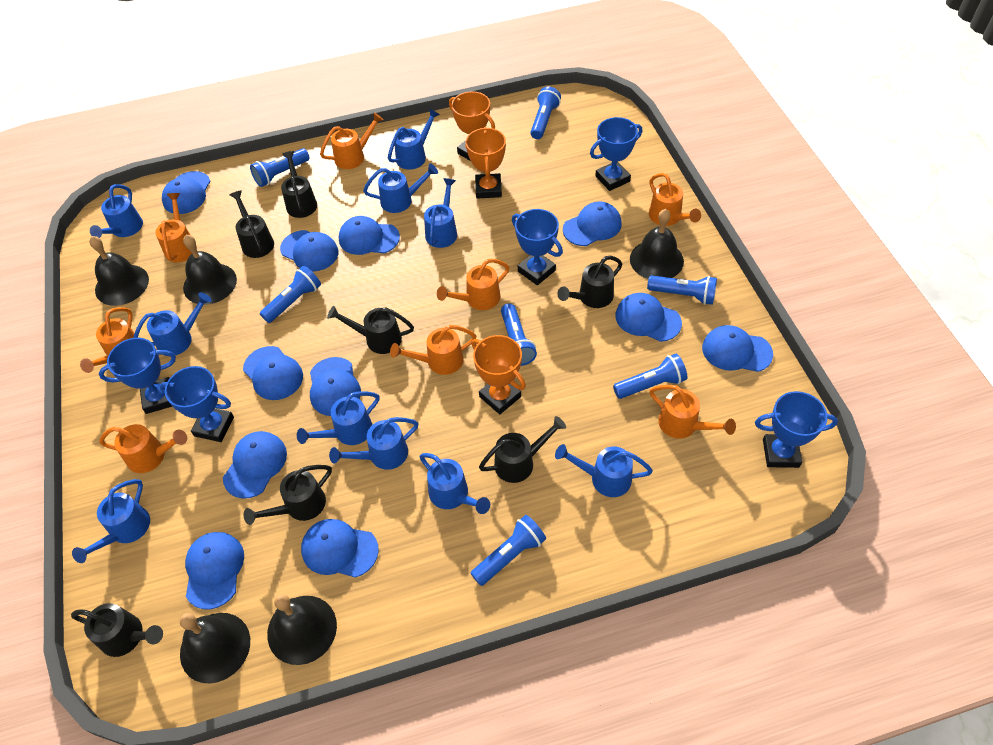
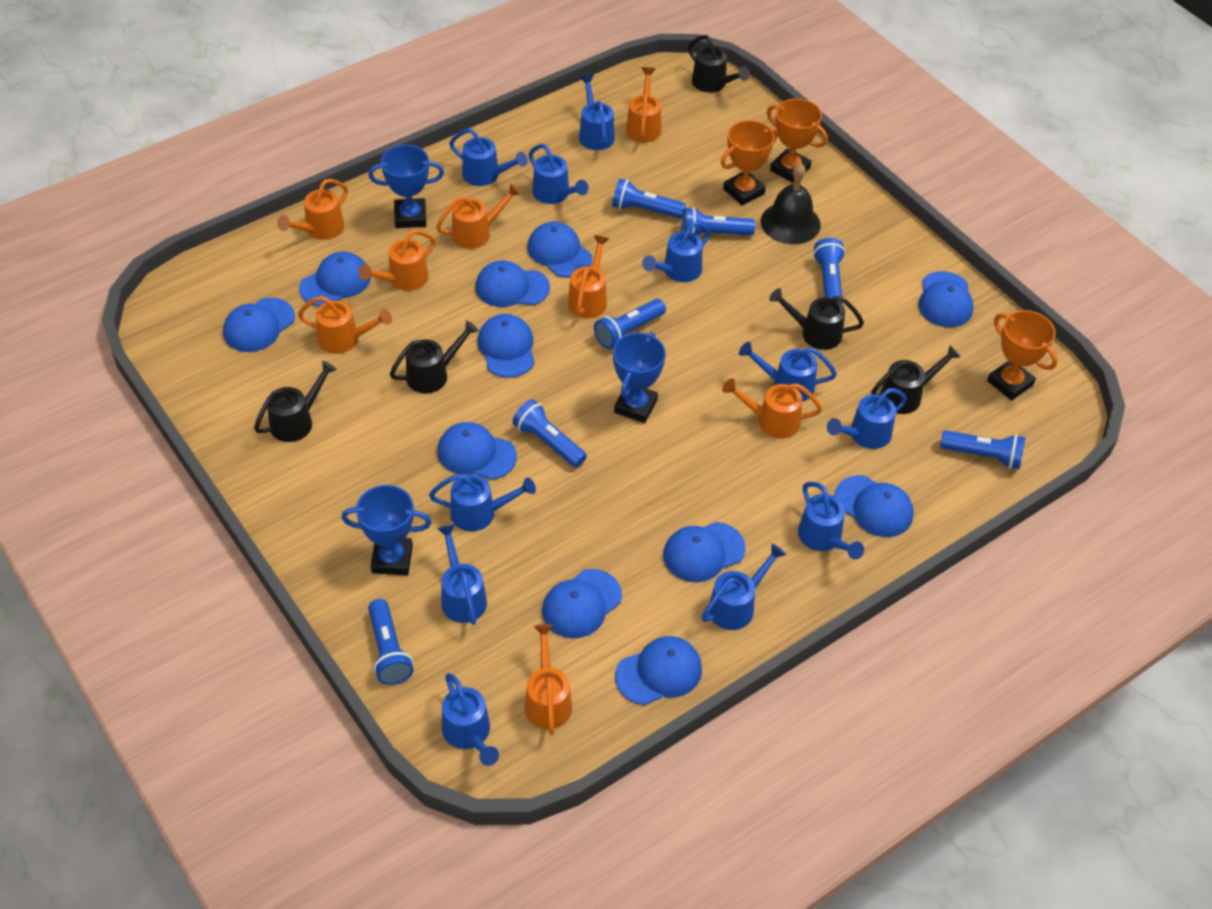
black bell: 5 -> 1
black watering can: 7 -> 5
blue trophy: 5 -> 3
blue watering can: 10 -> 11

